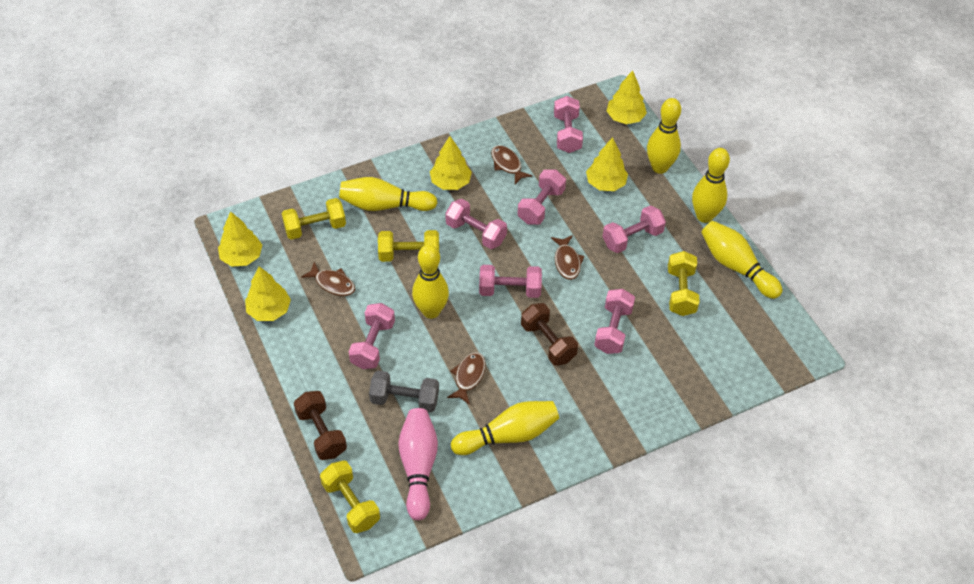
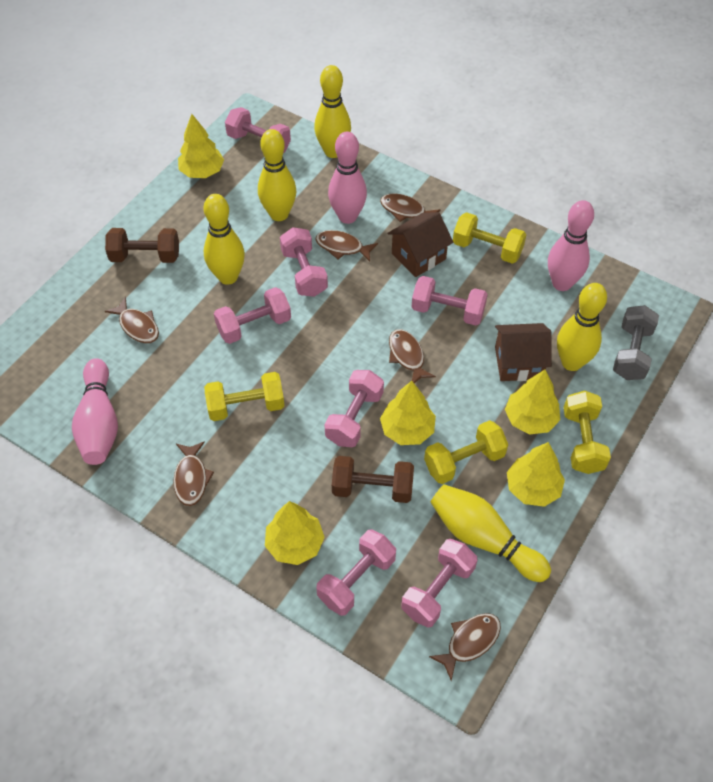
brown fish: 4 -> 6
brown house: 0 -> 2
pink bowling pin: 1 -> 3
yellow bowling pin: 6 -> 5

